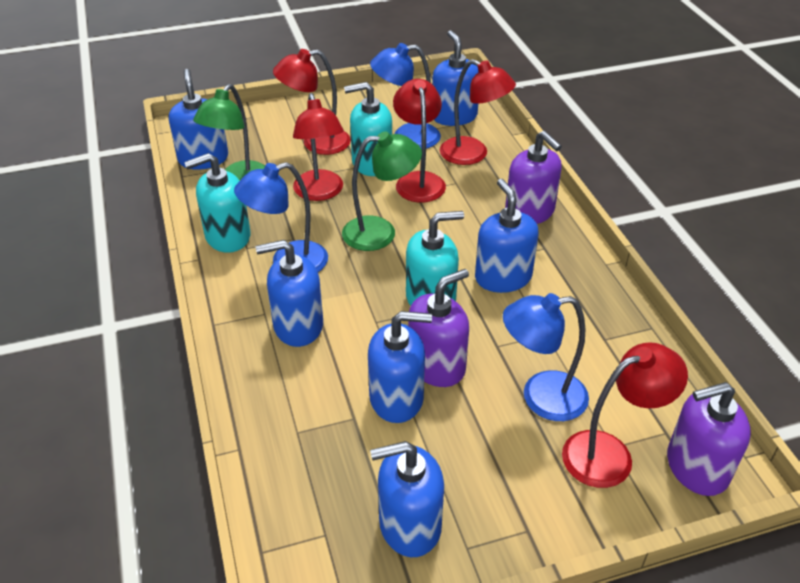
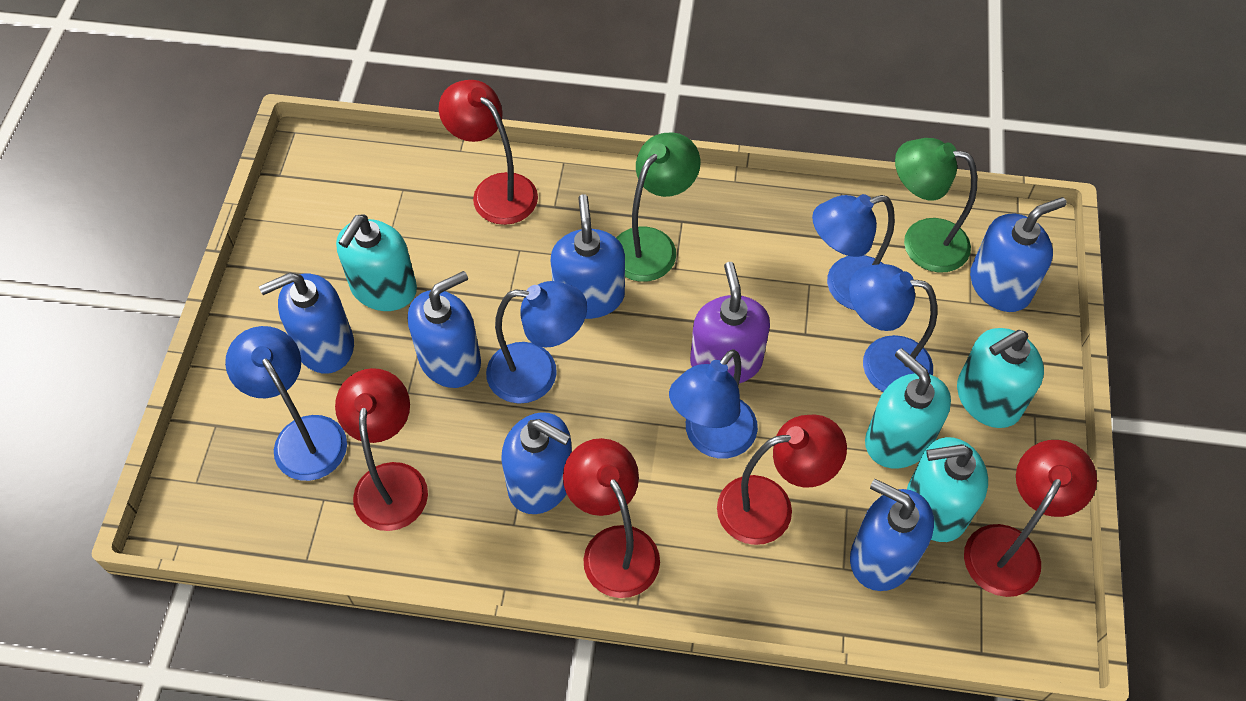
blue lamp: 3 -> 5
purple soap dispenser: 3 -> 1
turquoise soap dispenser: 3 -> 4

